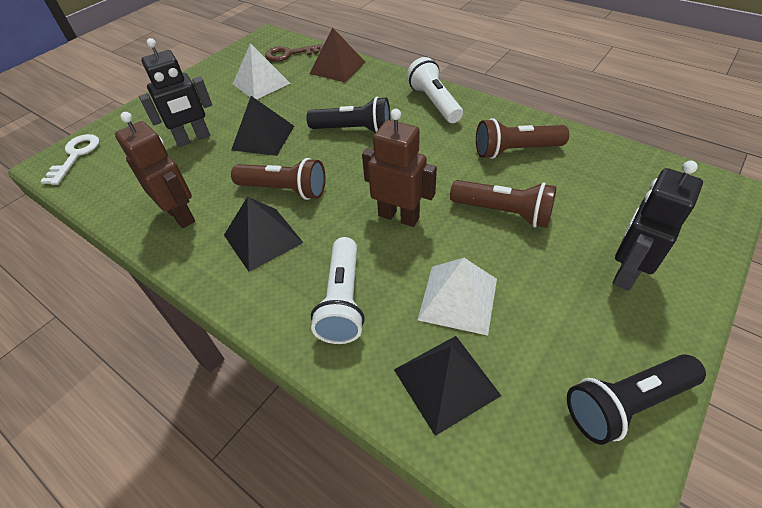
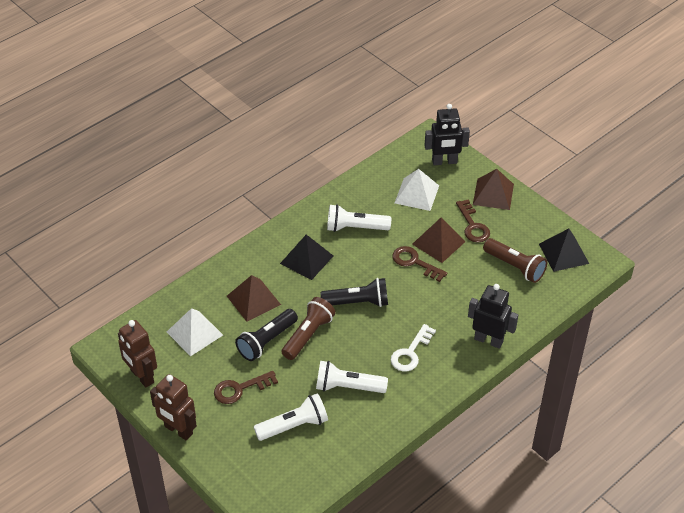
black pyramid: 3 -> 2
brown flashlight: 3 -> 2
brown key: 1 -> 3
brown pyramid: 1 -> 3
white flashlight: 2 -> 3

